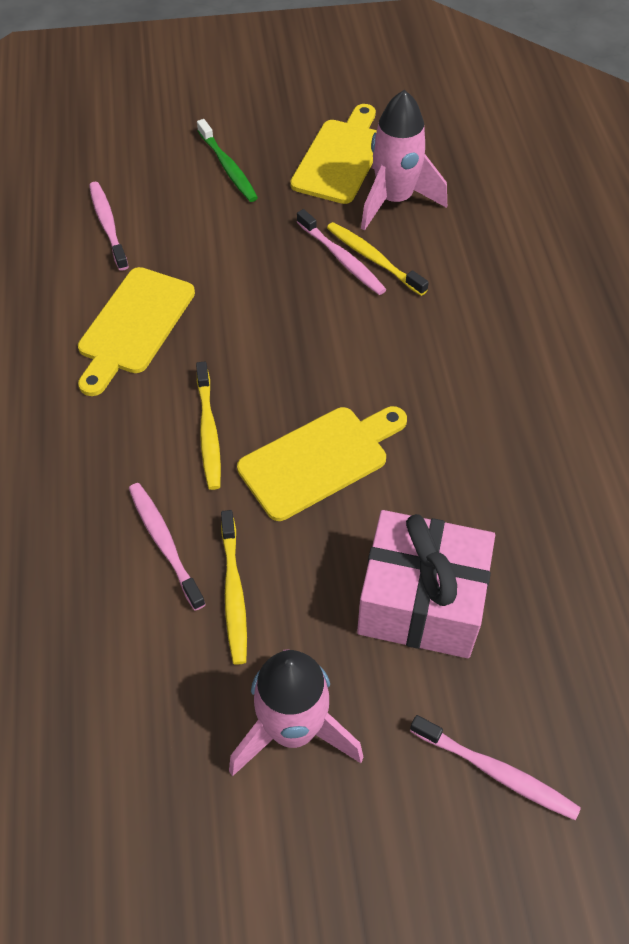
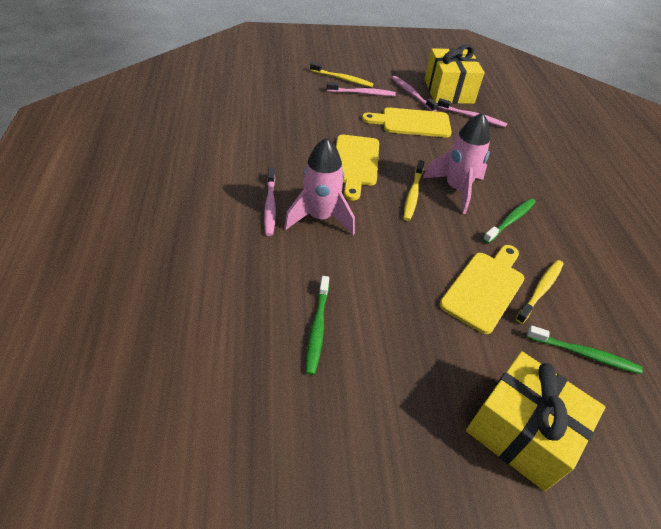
green toothbrush: 1 -> 3
pink gift: 1 -> 0
yellow gift: 0 -> 2

